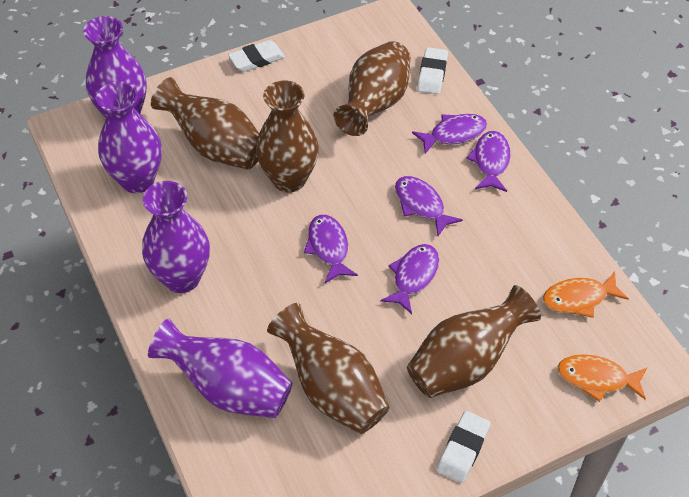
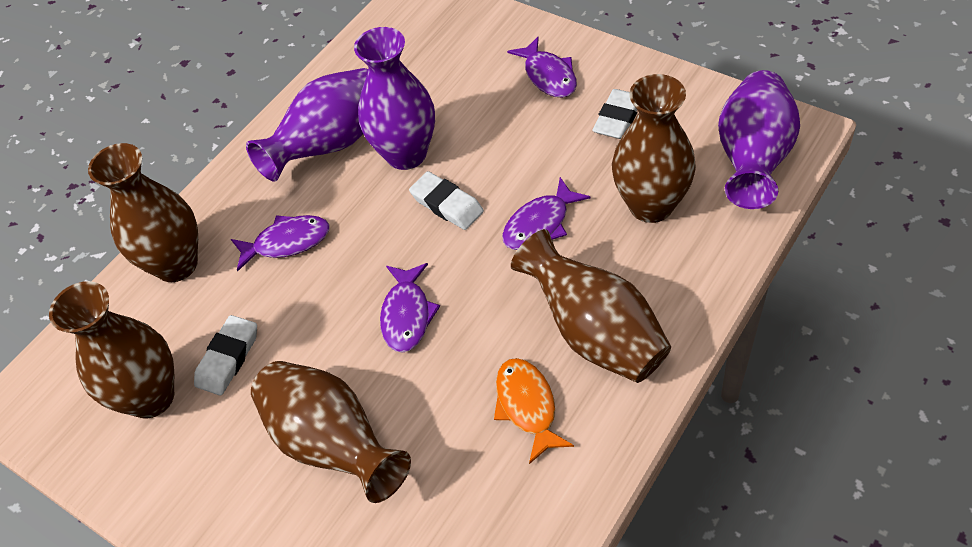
orange fish: 2 -> 1
purple fish: 5 -> 4
purple vase: 4 -> 3

